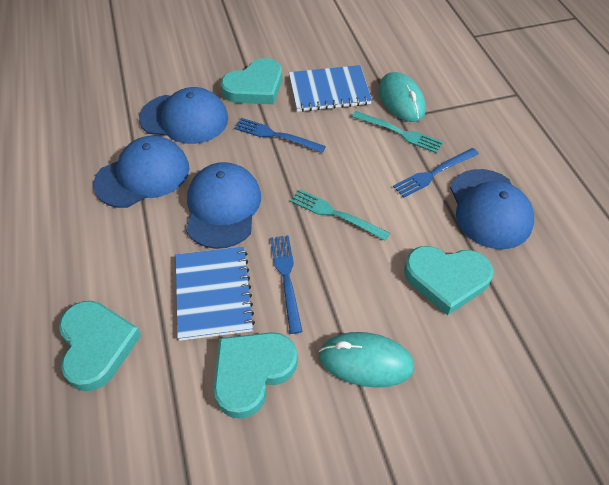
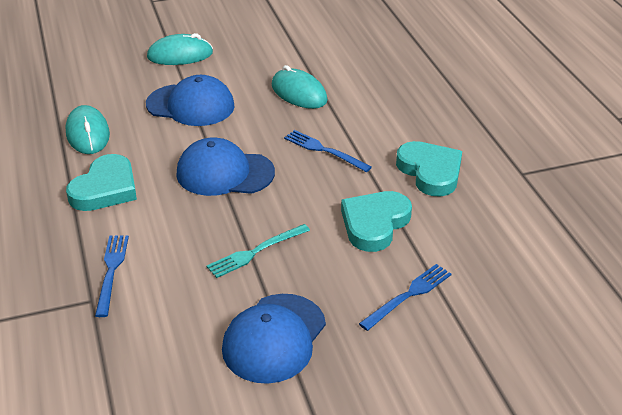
blue cap: 4 -> 3
blue notebook: 2 -> 0
turquoise fork: 2 -> 1
turquoise heart: 4 -> 3
turquoise mouse: 2 -> 3

